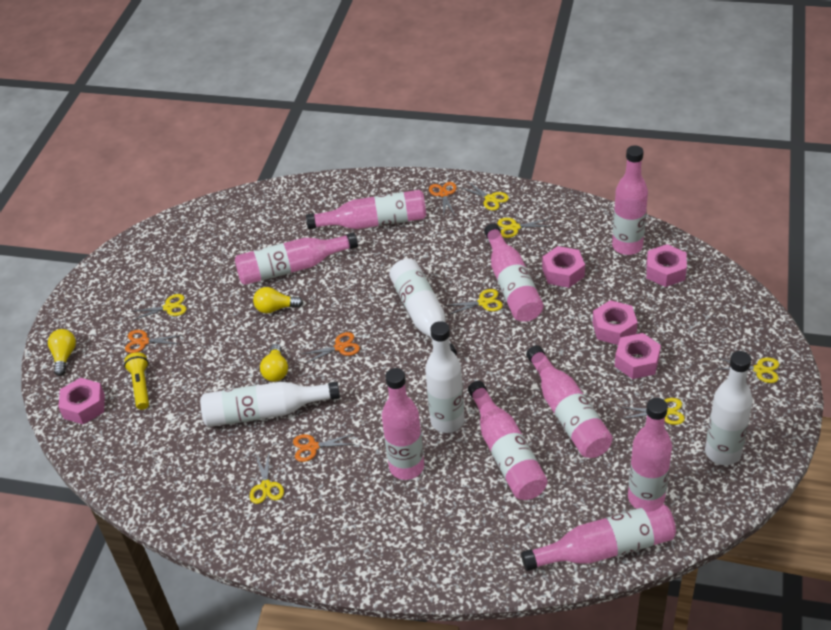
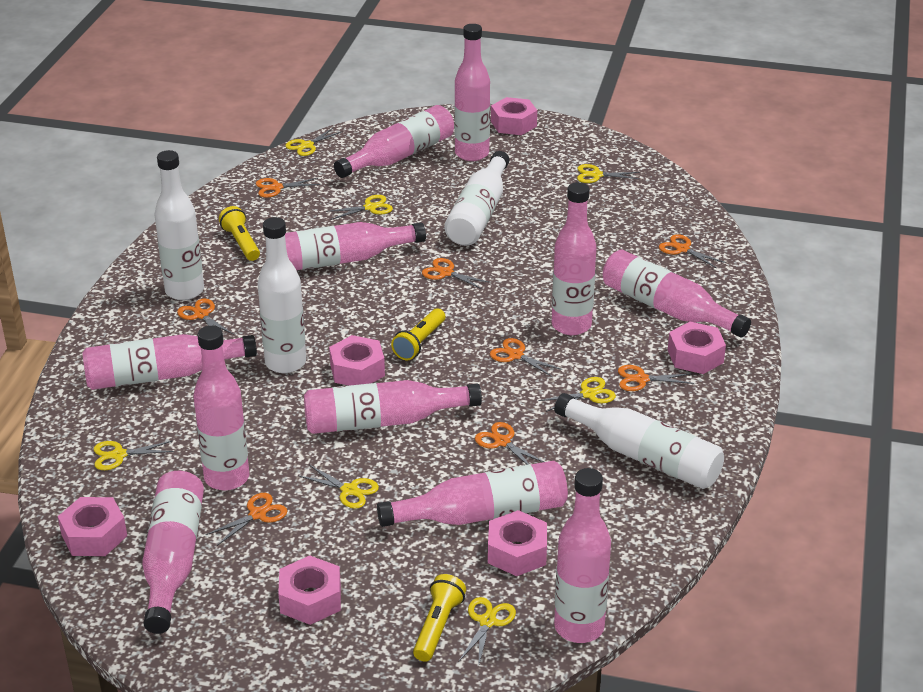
orange scissors: 4 -> 8
pink bottle: 9 -> 11
pink nut: 5 -> 6
yellow flashlight: 1 -> 3
yellow light bulb: 3 -> 0

